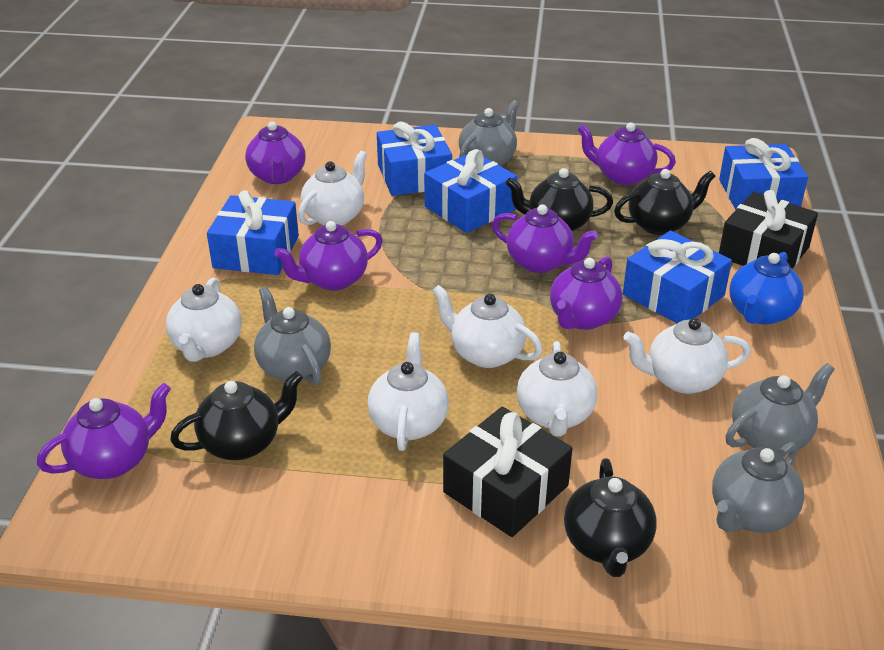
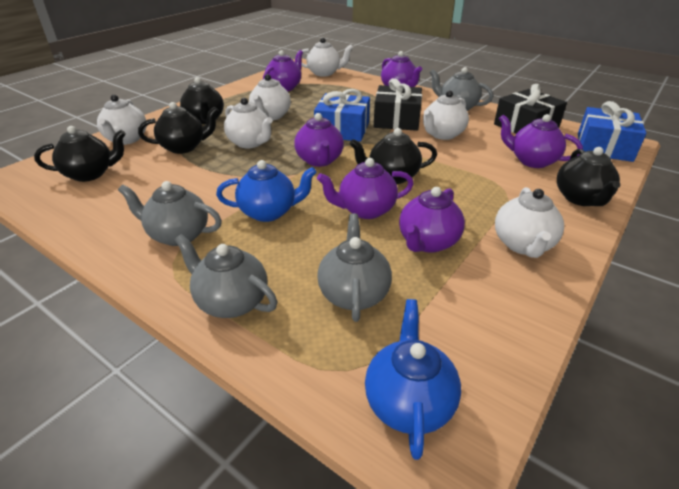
black teapot: 4 -> 5
blue gift: 5 -> 2
blue teapot: 1 -> 2

